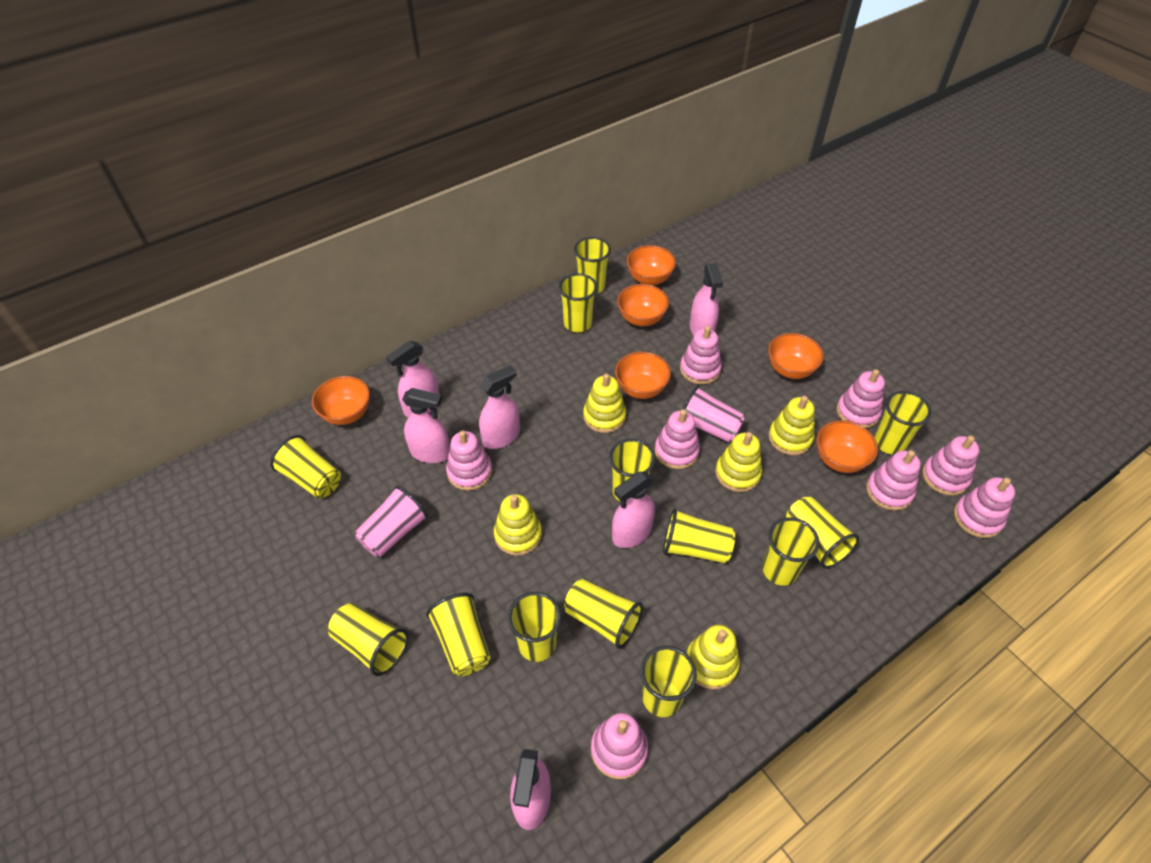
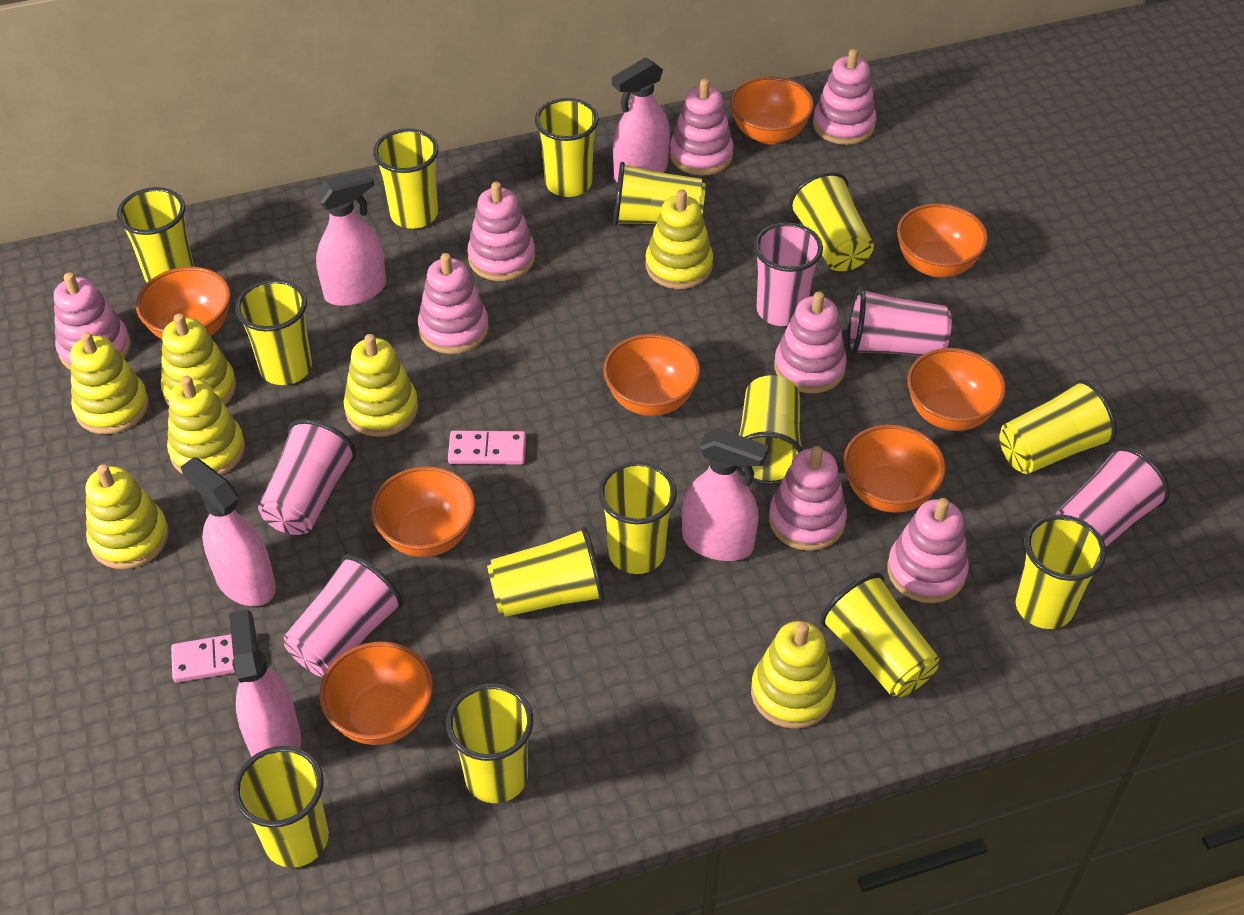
orange bowl: 6 -> 8
pink cup: 2 -> 5
pink domino: 0 -> 2
pink spray bottle: 6 -> 5
yellow cup: 13 -> 14
yellow stacking toy: 5 -> 7

